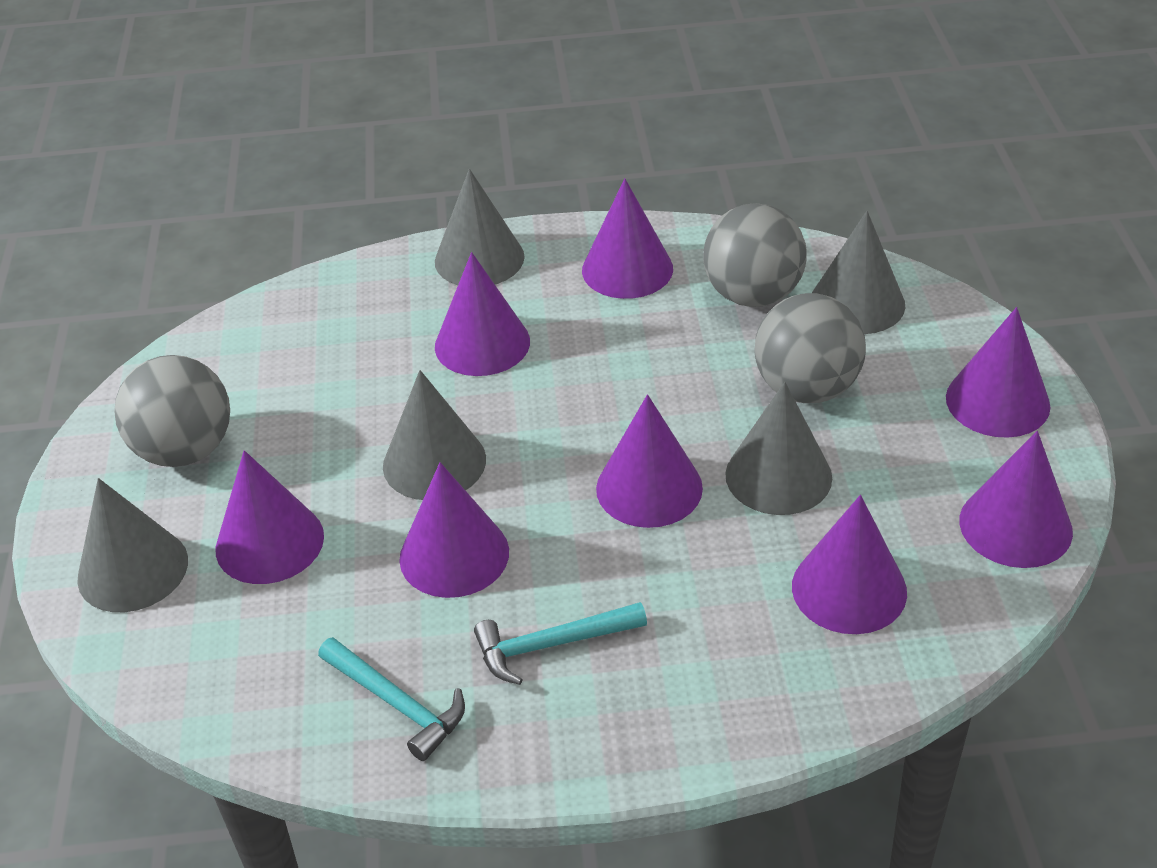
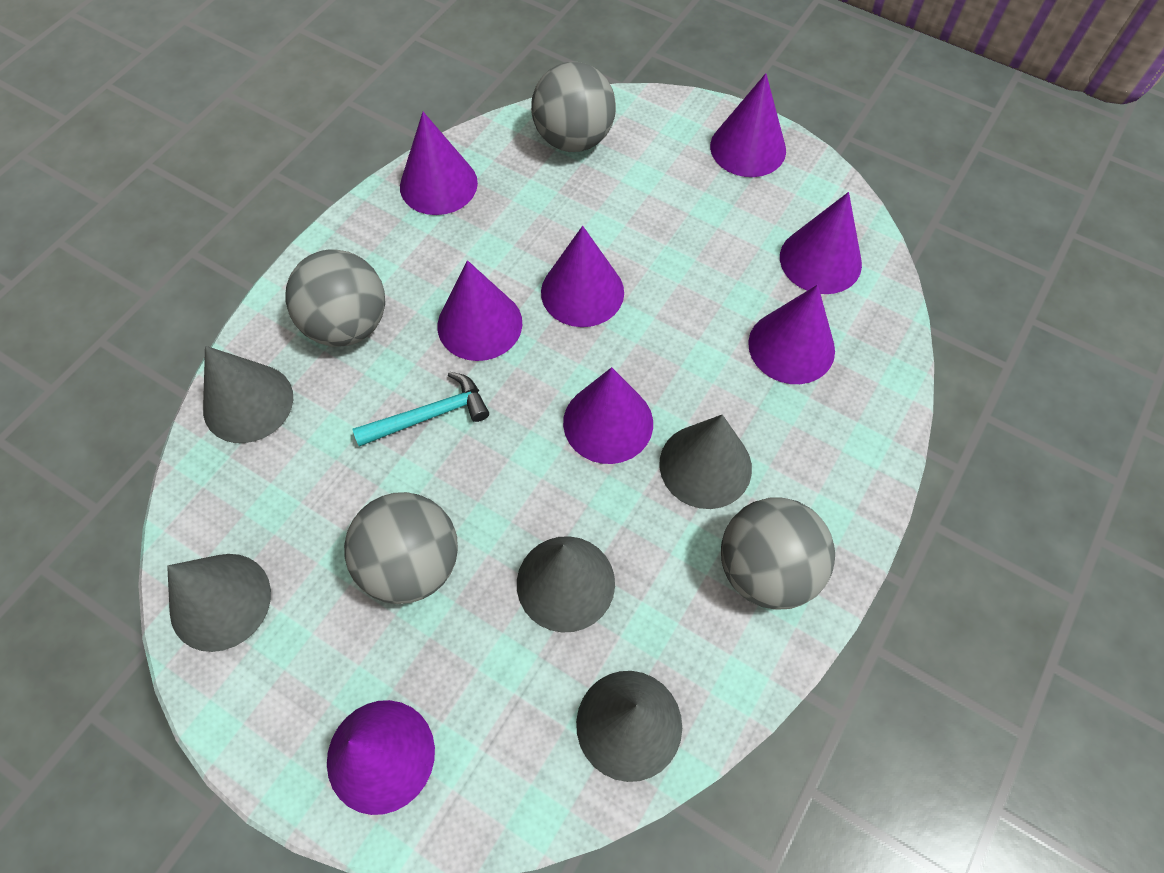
grey ball: 3 -> 4
turquoise hammer: 2 -> 1

